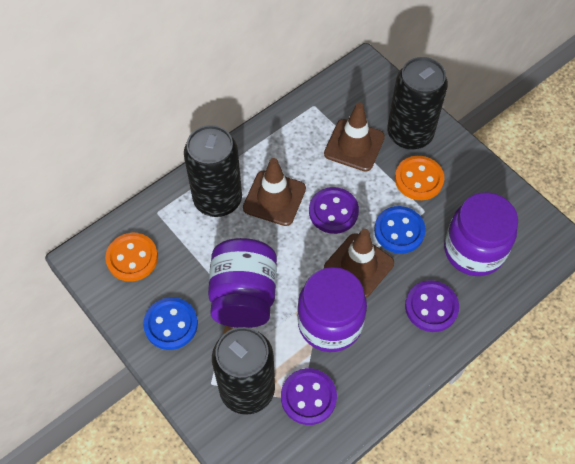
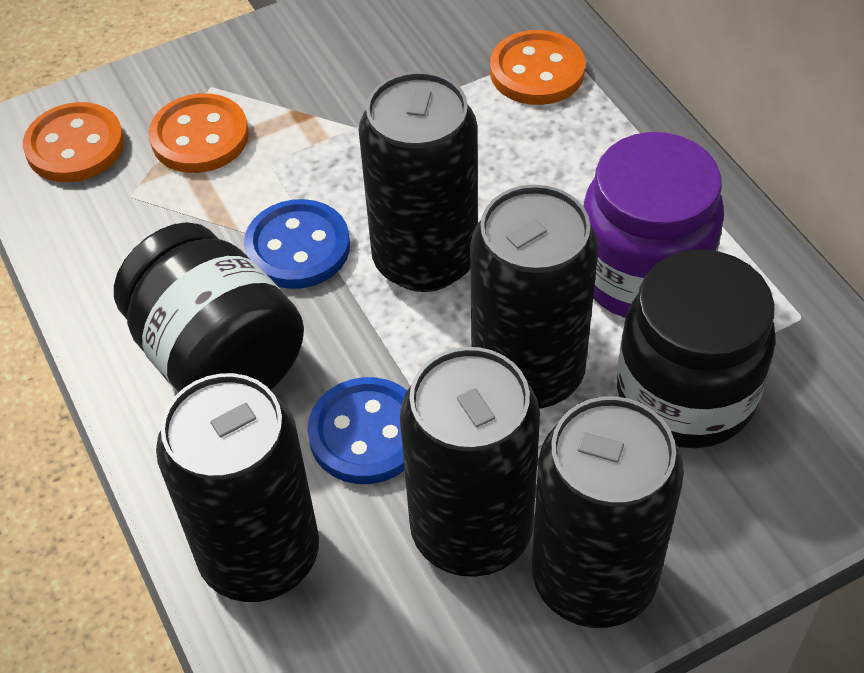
black can: 3 -> 5
black jar: 0 -> 2
brown traffic cone: 3 -> 0
orange button: 2 -> 3
purple button: 3 -> 0
purple jar: 3 -> 1

